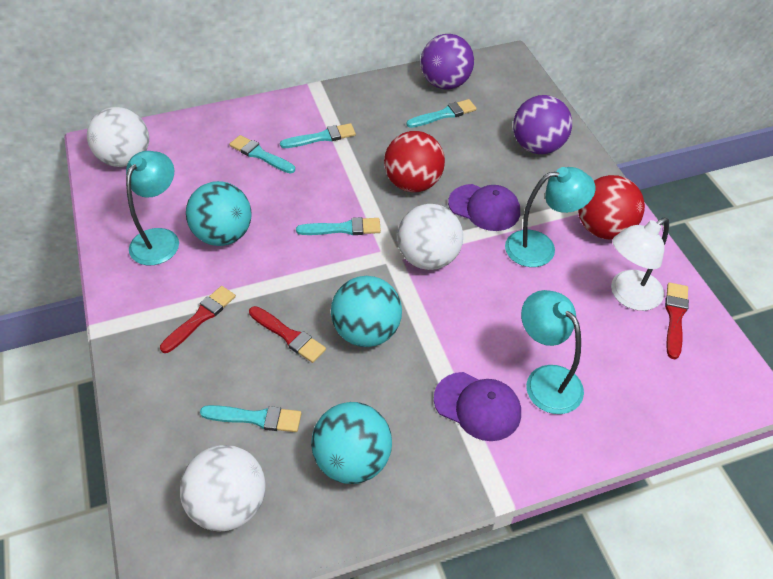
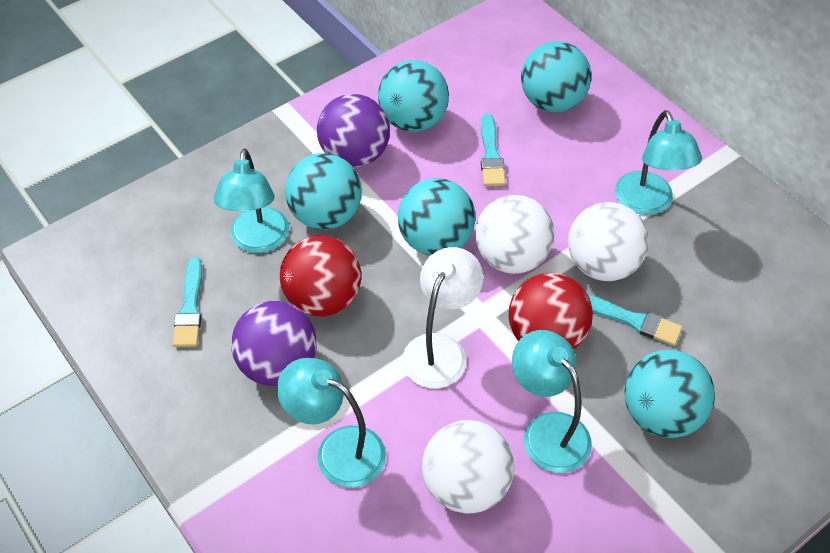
purple cap: 2 -> 0
red brush: 3 -> 0
turquoise ball: 3 -> 5
turquoise brush: 5 -> 3
turquoise lamp: 3 -> 4

